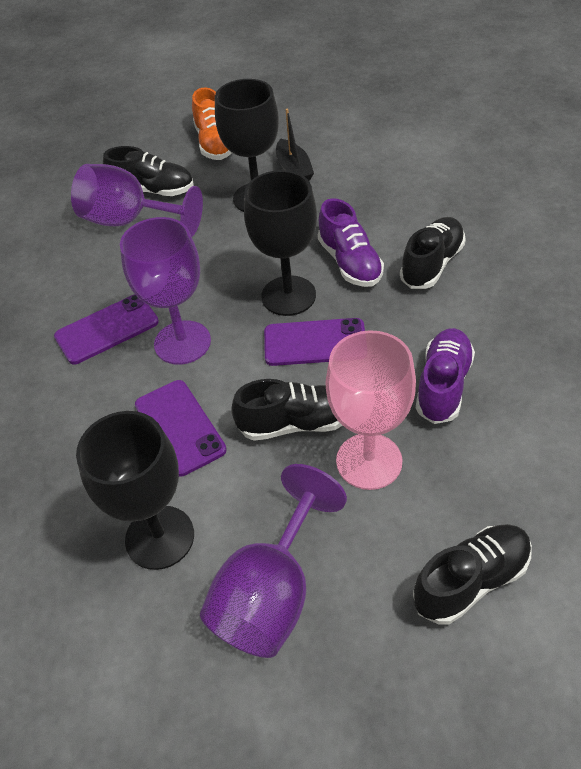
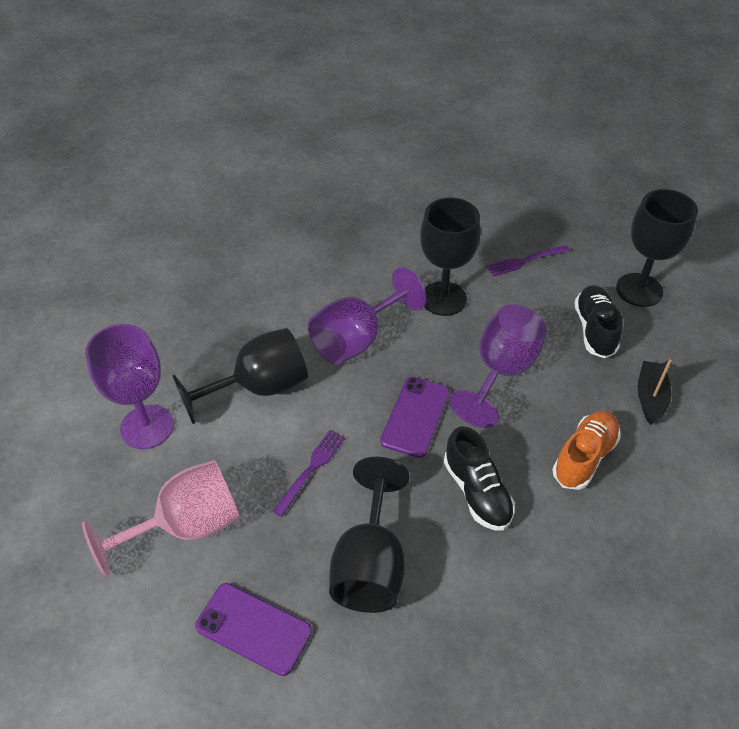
black goblet: 3 -> 4
black shoe: 4 -> 2
purple fork: 0 -> 2
purple phone: 3 -> 2
purple shoe: 2 -> 0

